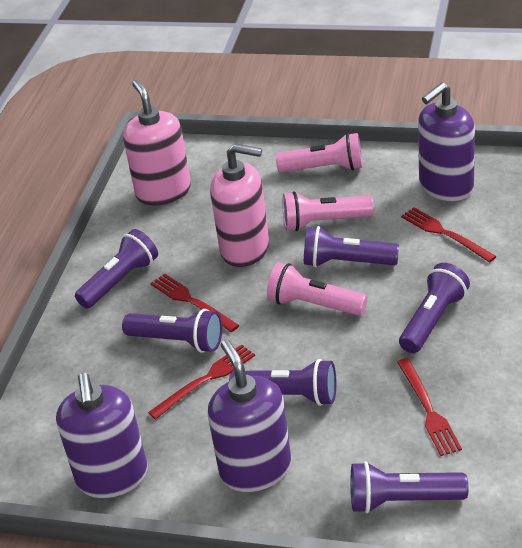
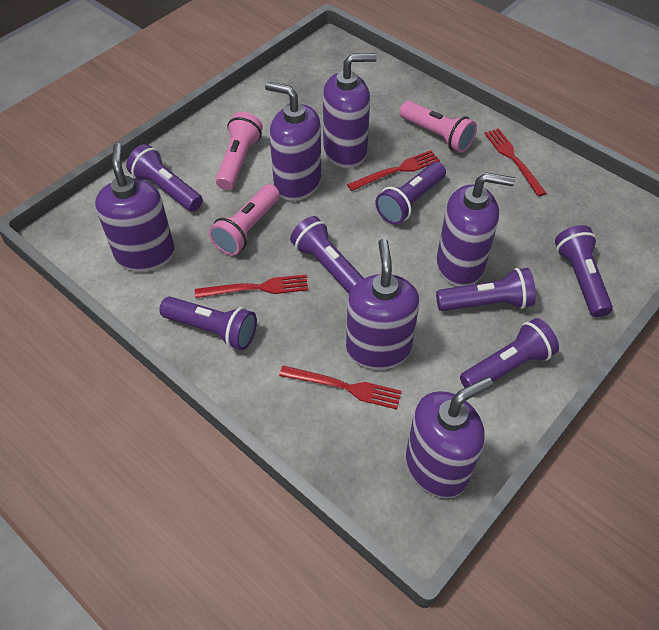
pink soap dispenser: 2 -> 0
purple flashlight: 6 -> 7
purple soap dispenser: 3 -> 6

